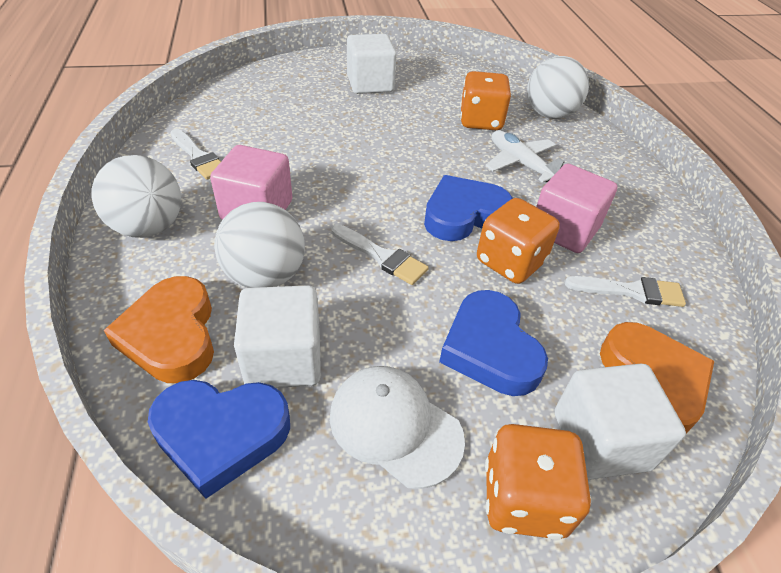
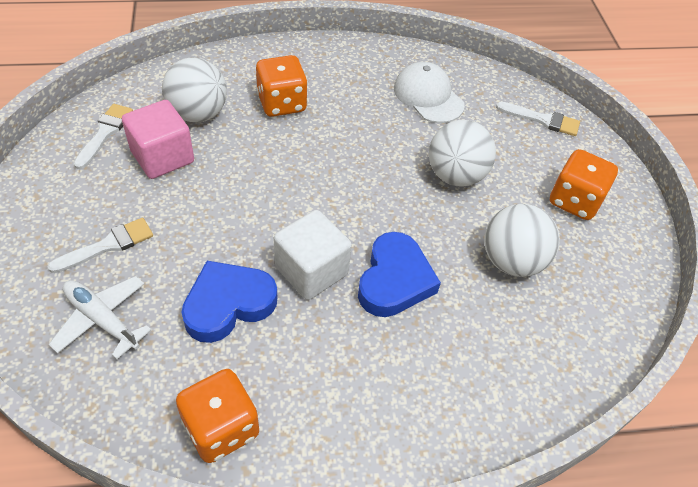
blue heart: 3 -> 2
orange heart: 2 -> 0
pink cube: 2 -> 1
white cube: 3 -> 1

